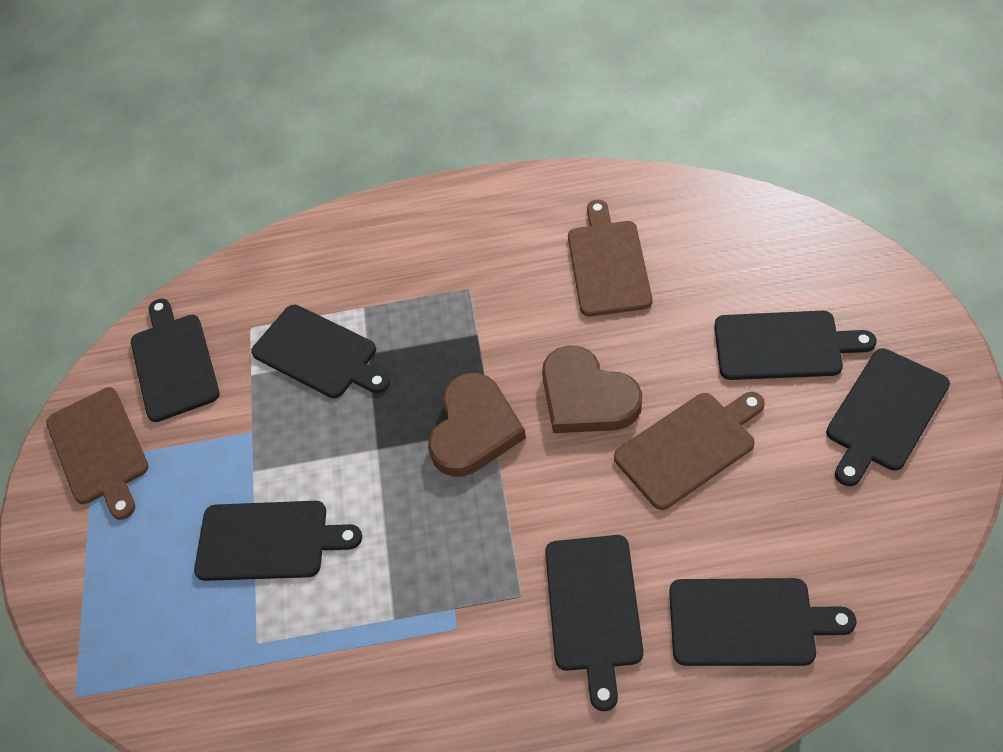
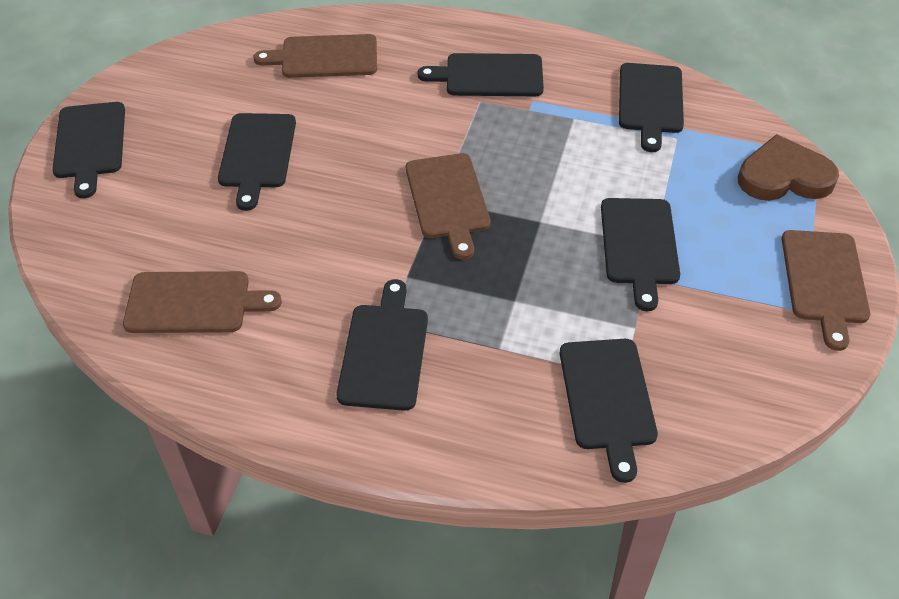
brown cutting board: 3 -> 4
brown heart: 2 -> 1

